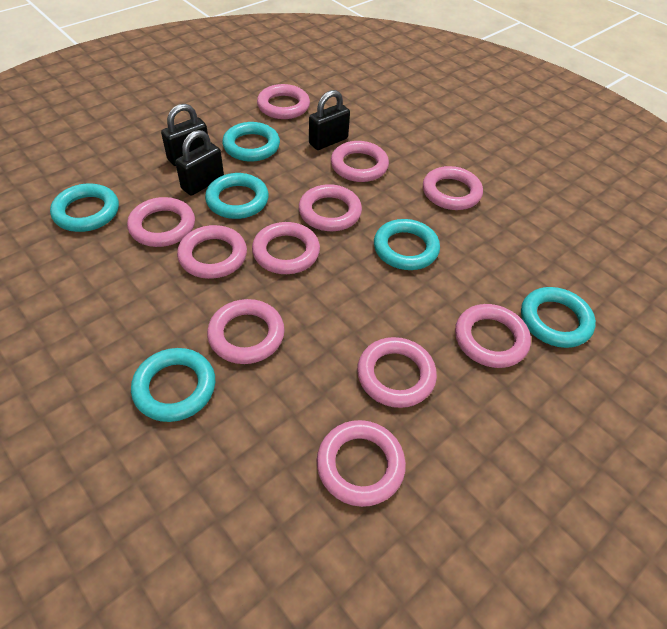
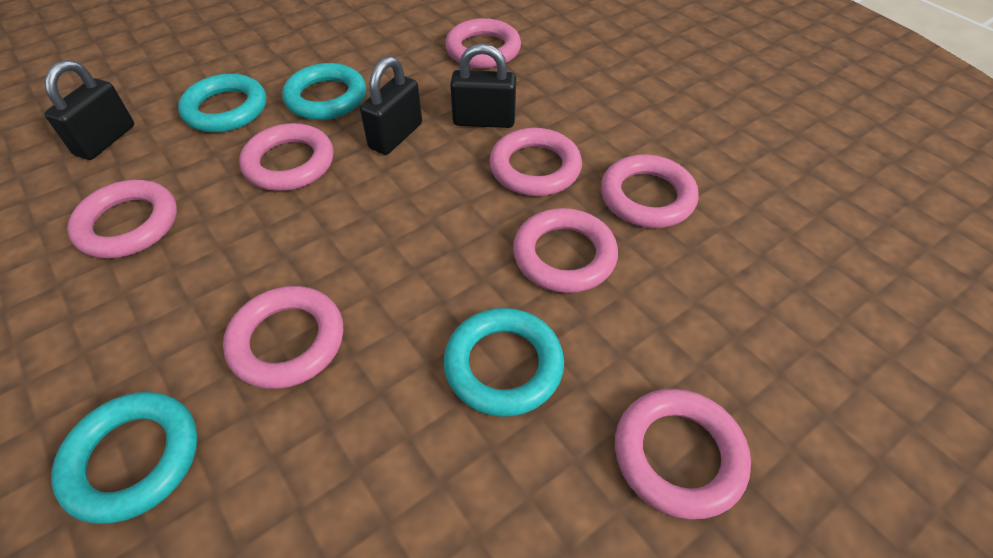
pink ring: 11 -> 8
turquoise ring: 6 -> 4

